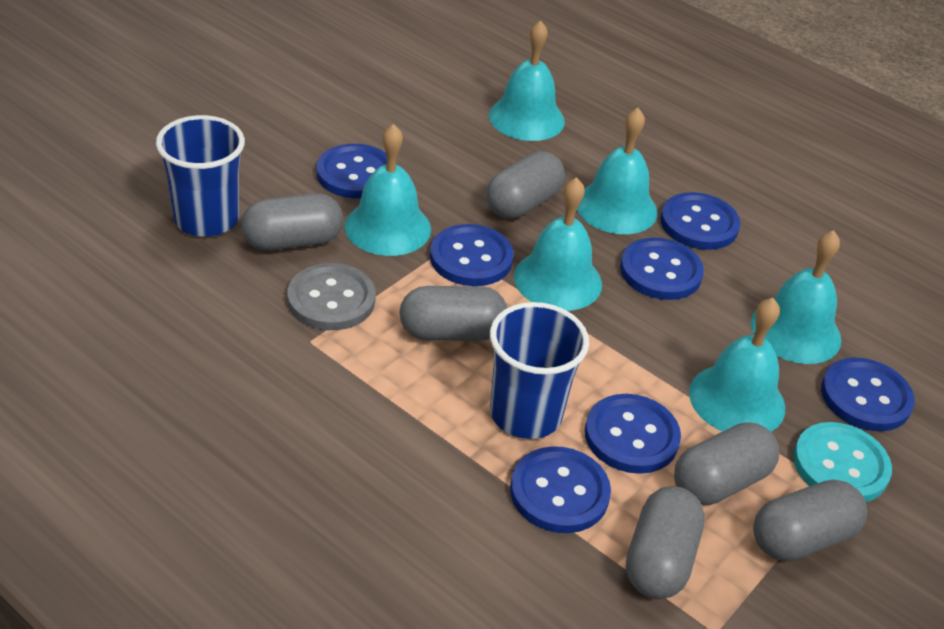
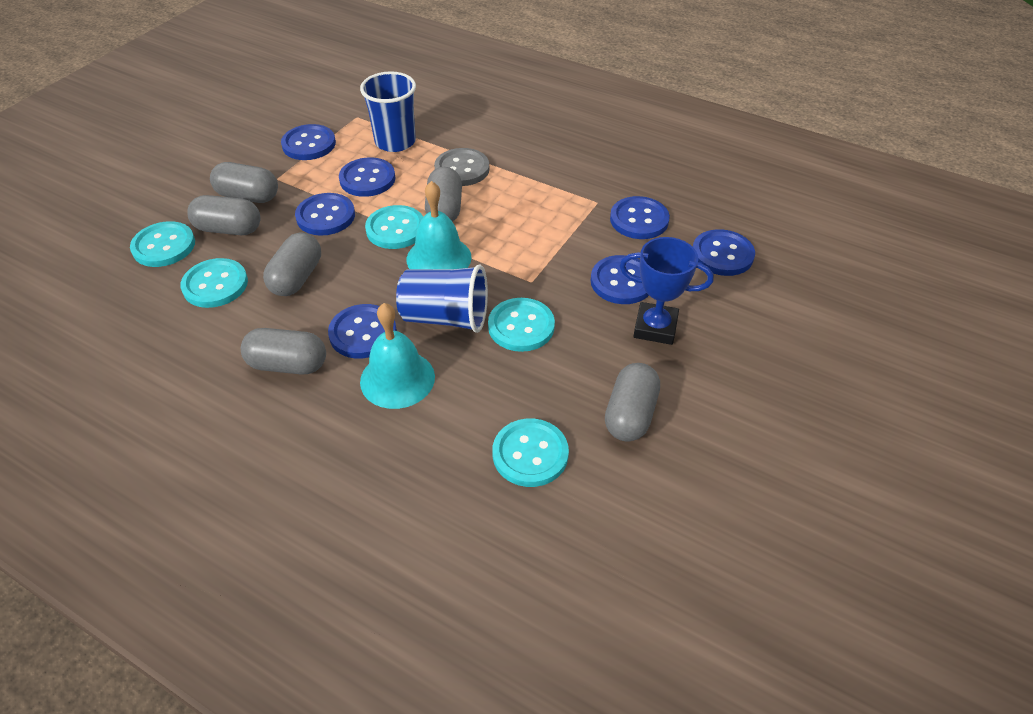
blue trophy: 0 -> 1
turquoise bell: 6 -> 2
turquoise button: 1 -> 5

